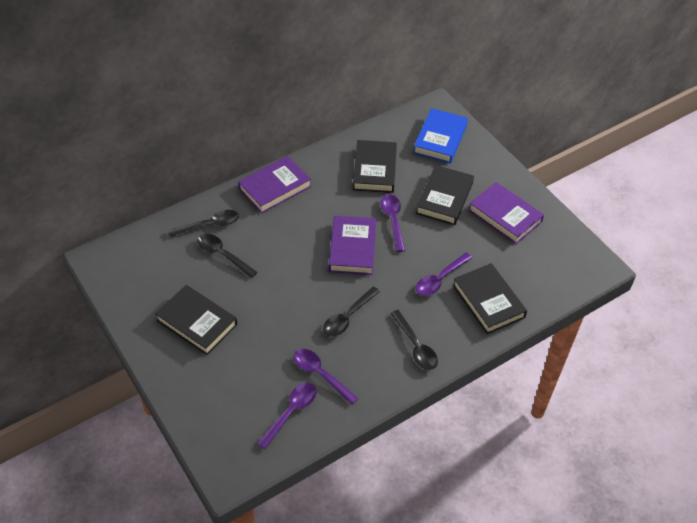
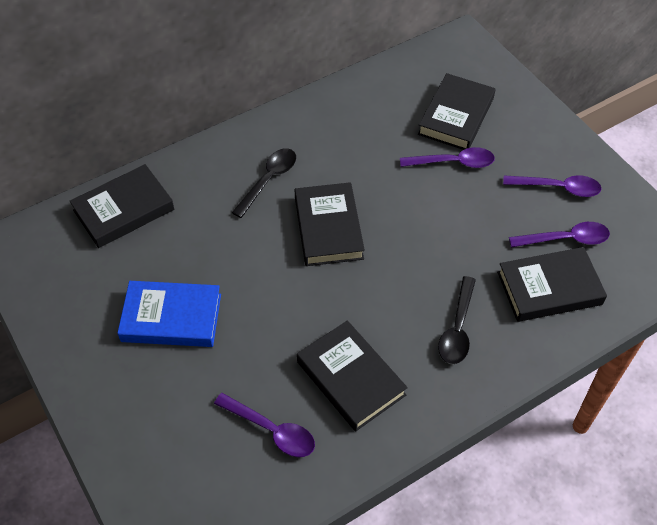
black book: 4 -> 5
black spoon: 4 -> 2
purple book: 3 -> 0

